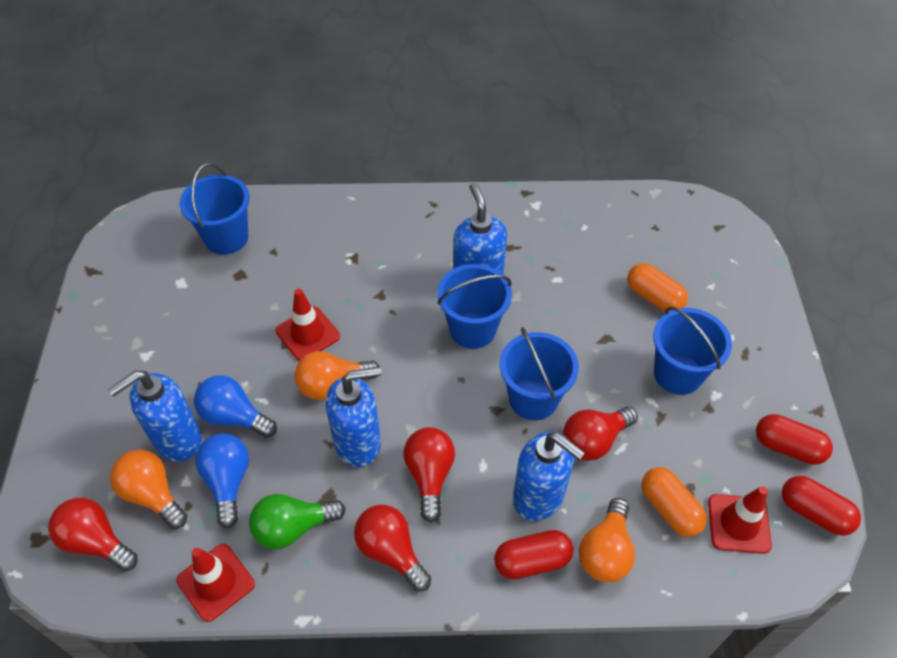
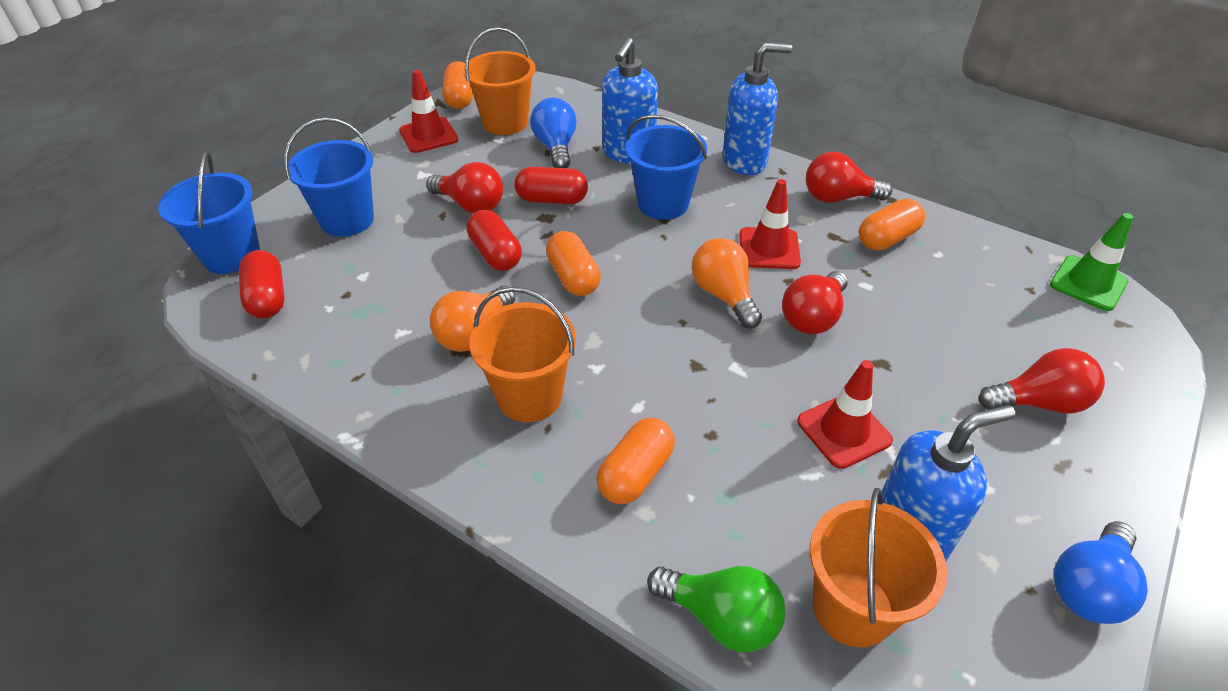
blue bucket: 4 -> 3
blue soap dispenser: 4 -> 3
green traffic cone: 0 -> 1
orange bucket: 0 -> 3
orange capsule: 2 -> 4
orange light bulb: 3 -> 2

